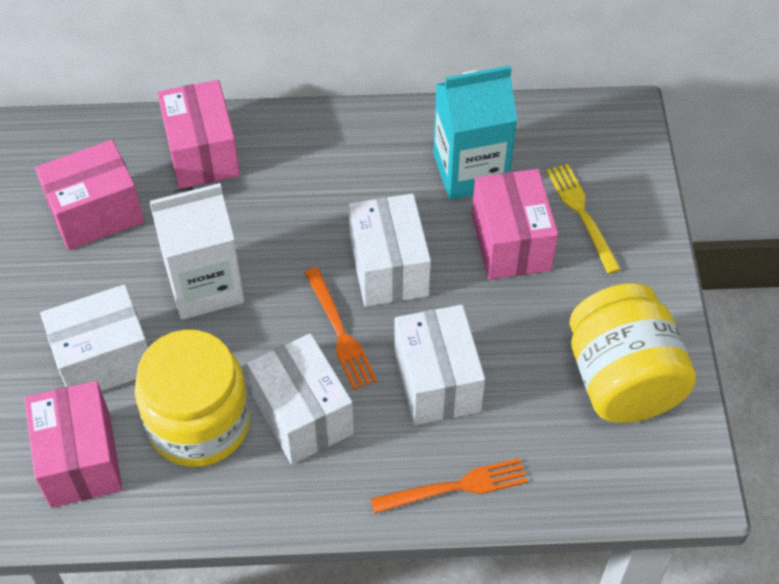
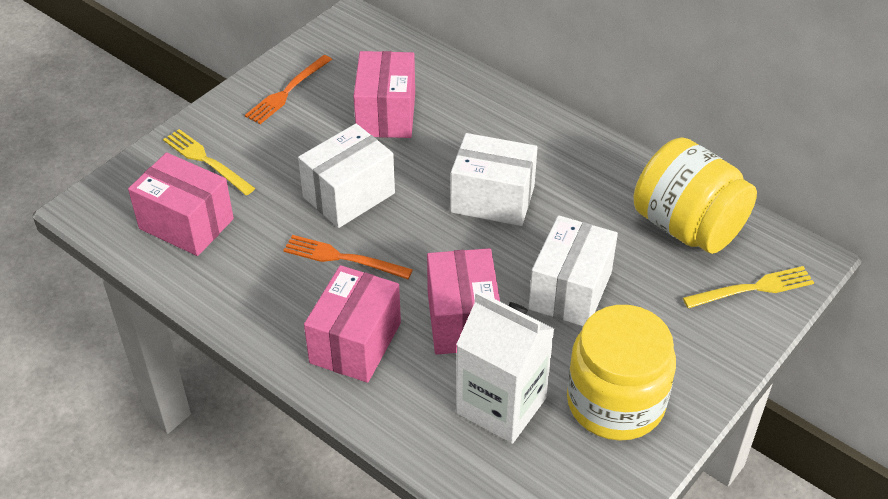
turquoise carton: 1 -> 0
white box: 4 -> 3
yellow fork: 1 -> 2

